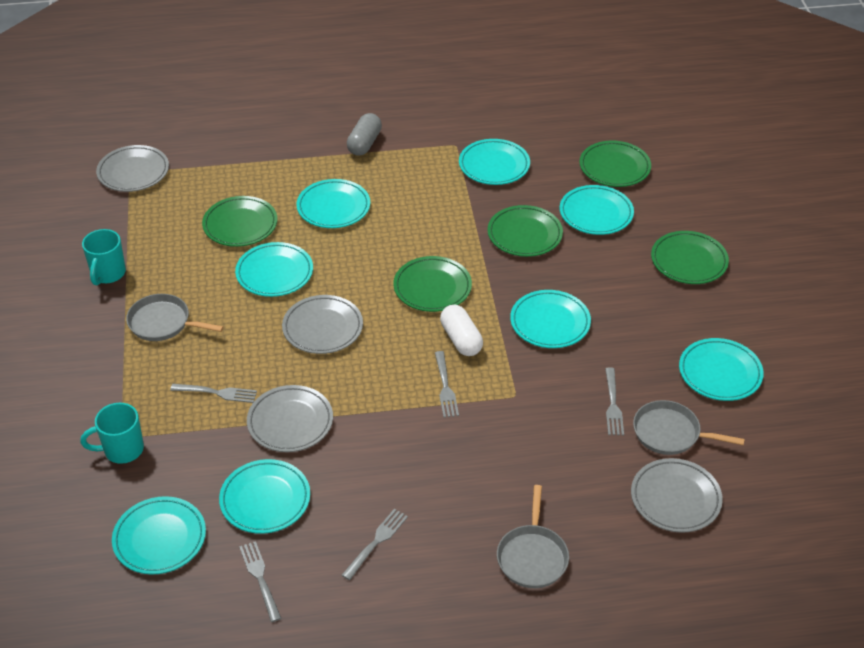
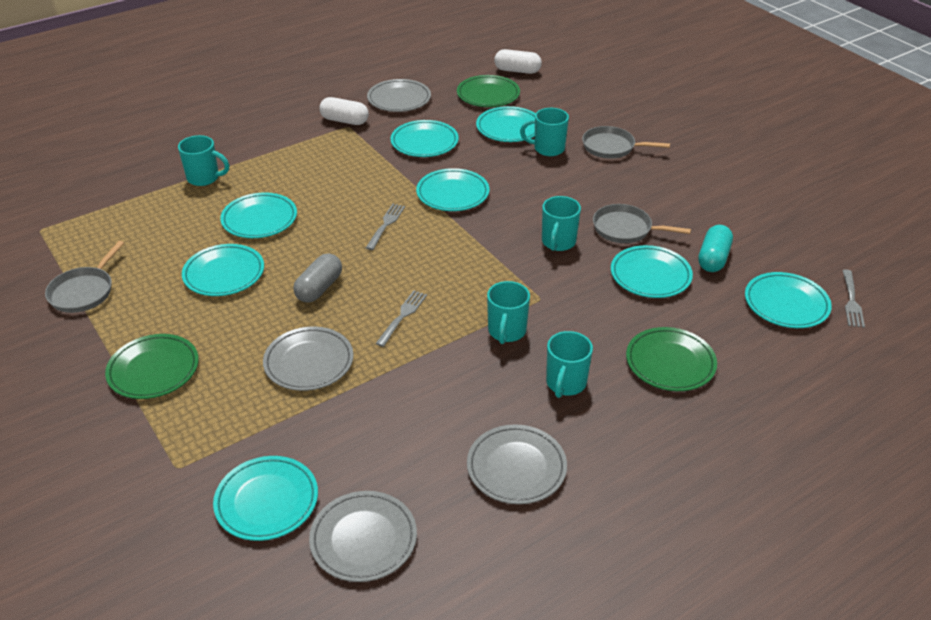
green plate: 5 -> 3
grey fork: 5 -> 3
turquoise capsule: 0 -> 1
turquoise mug: 2 -> 5
white capsule: 1 -> 2

